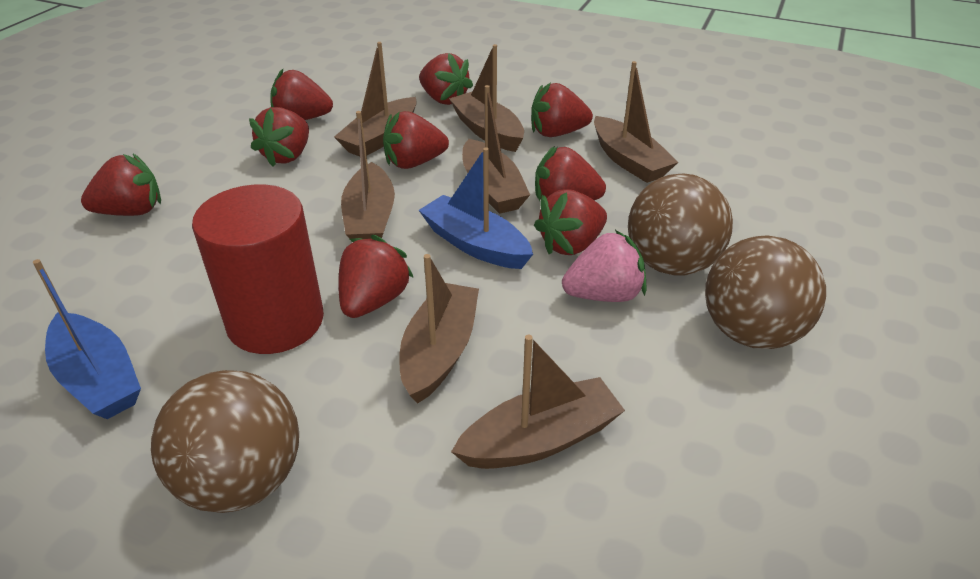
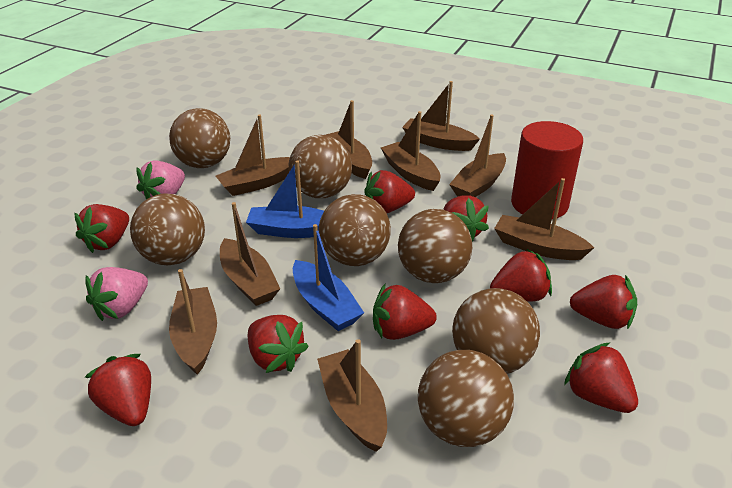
brown ball: 3 -> 7
brown boat: 7 -> 9
pink strawberry: 1 -> 2

